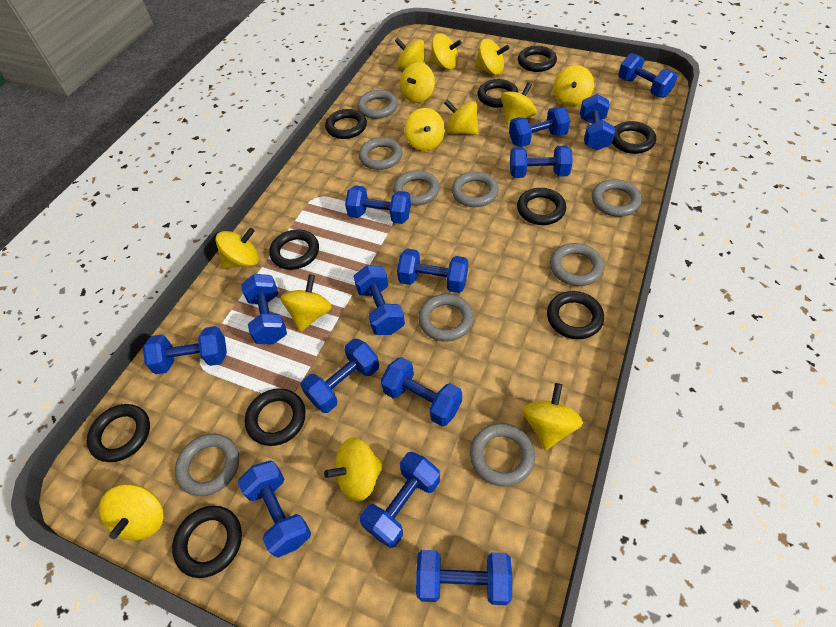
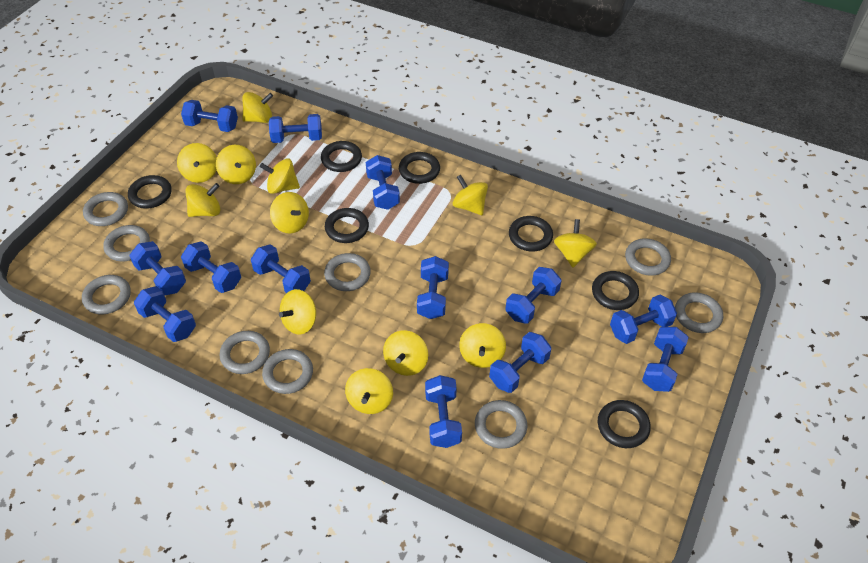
black ring: 10 -> 7
blue dumbbell: 14 -> 13
yellow spinning top: 13 -> 12

